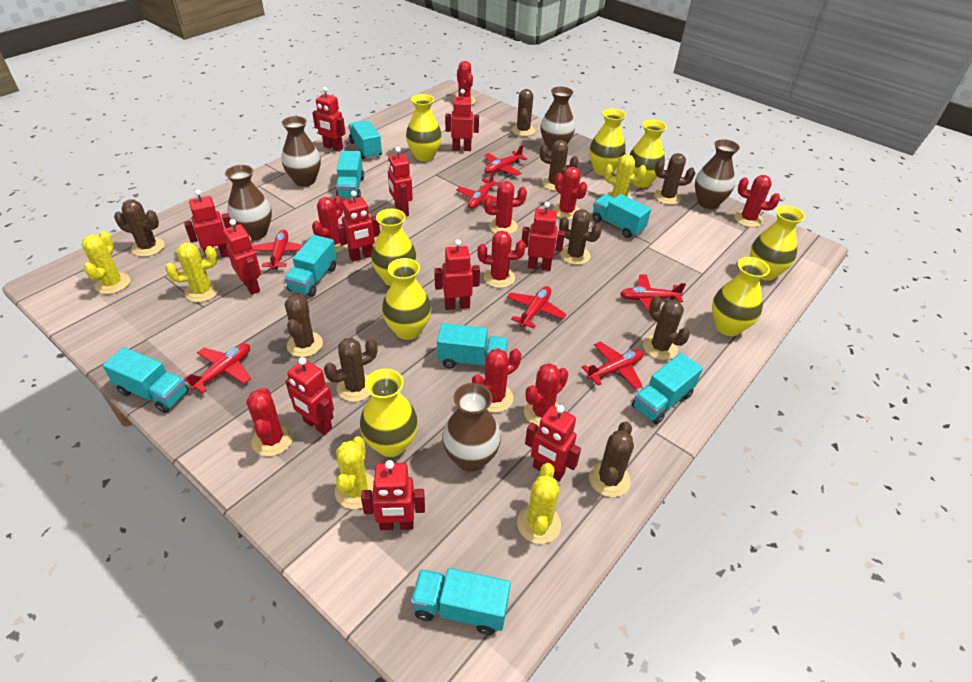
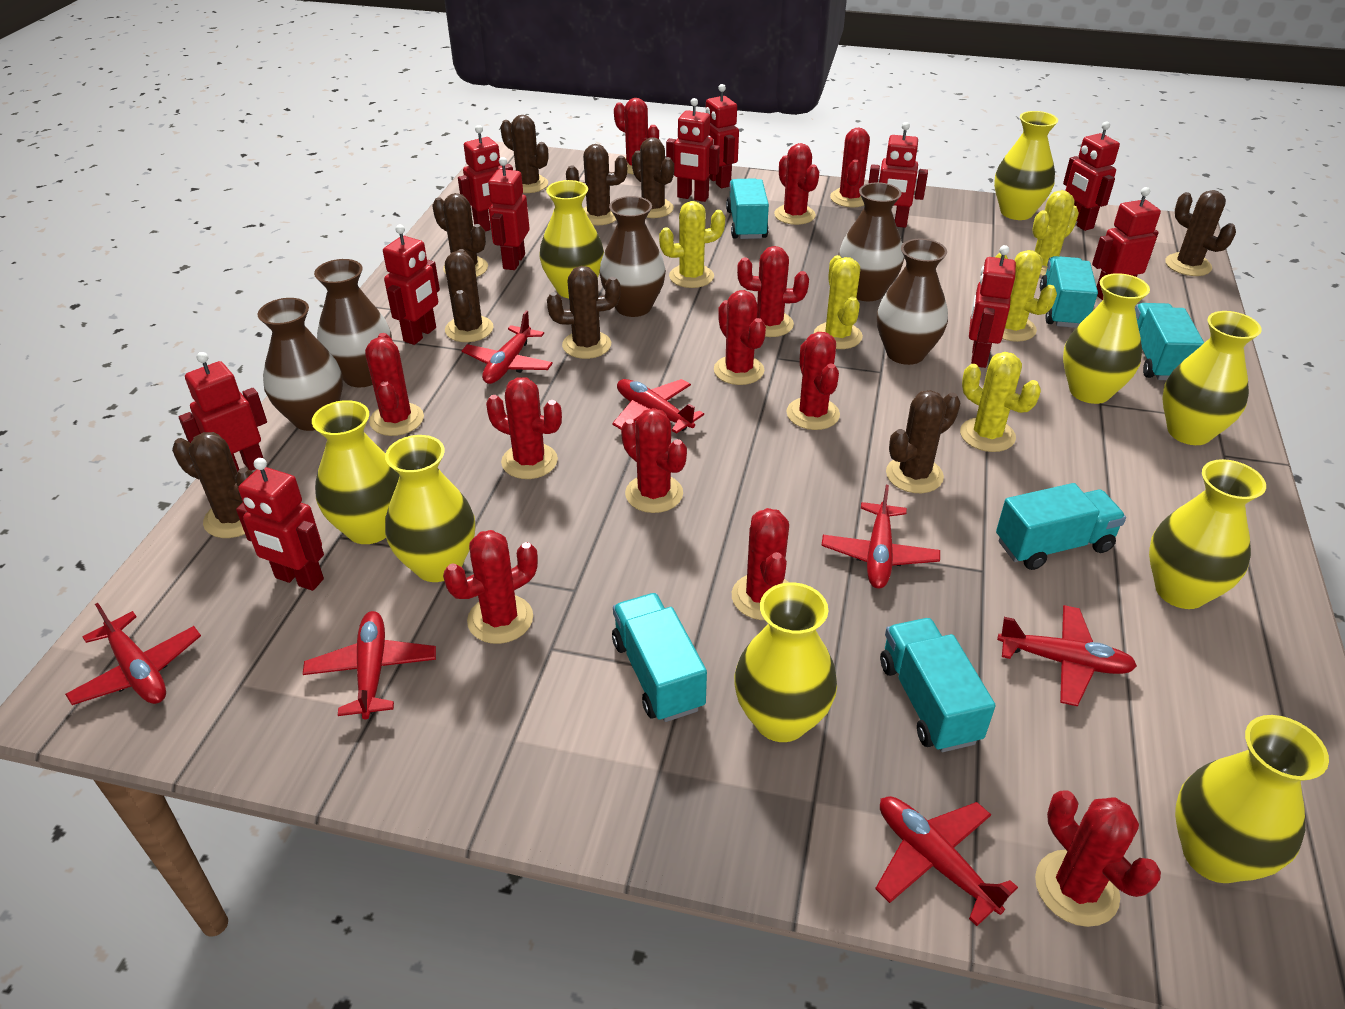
red cactus: 9 -> 12
turquoise truck: 8 -> 6
yellow vase: 8 -> 9

